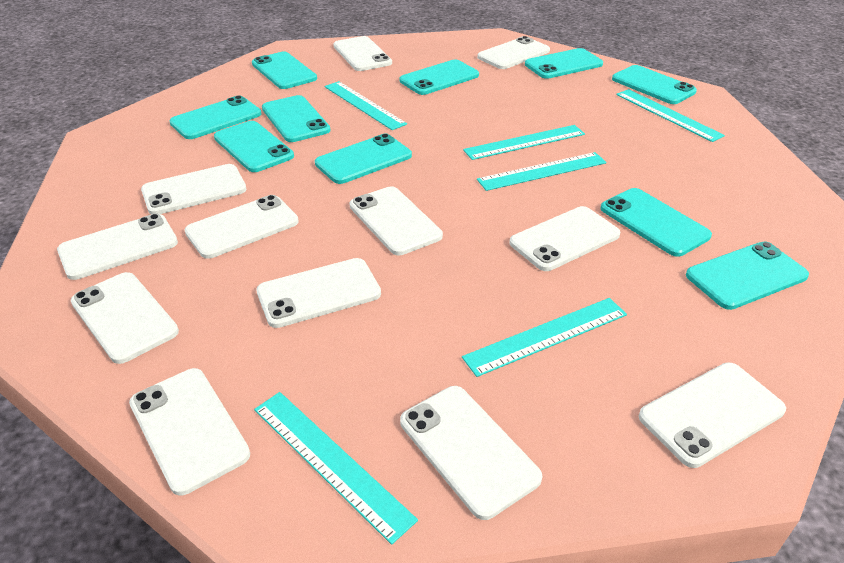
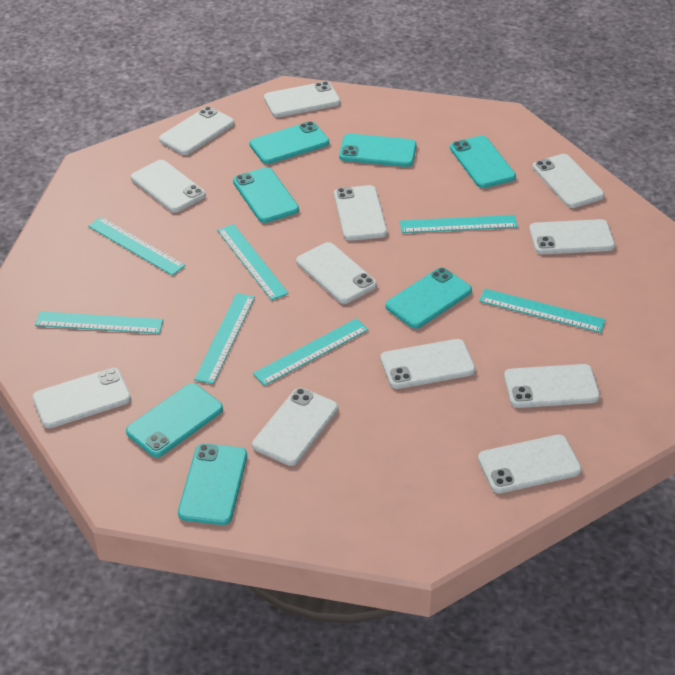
turquoise phone: 10 -> 7
turquoise ruler: 6 -> 7

